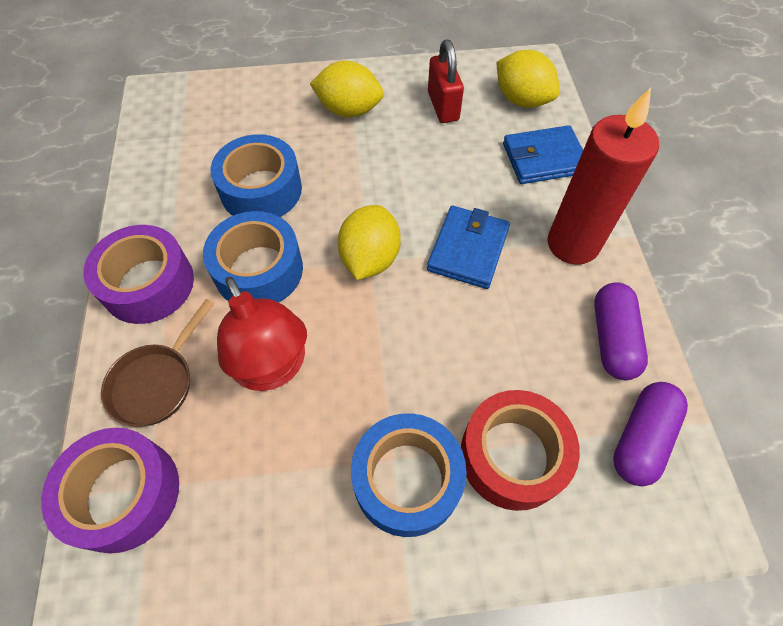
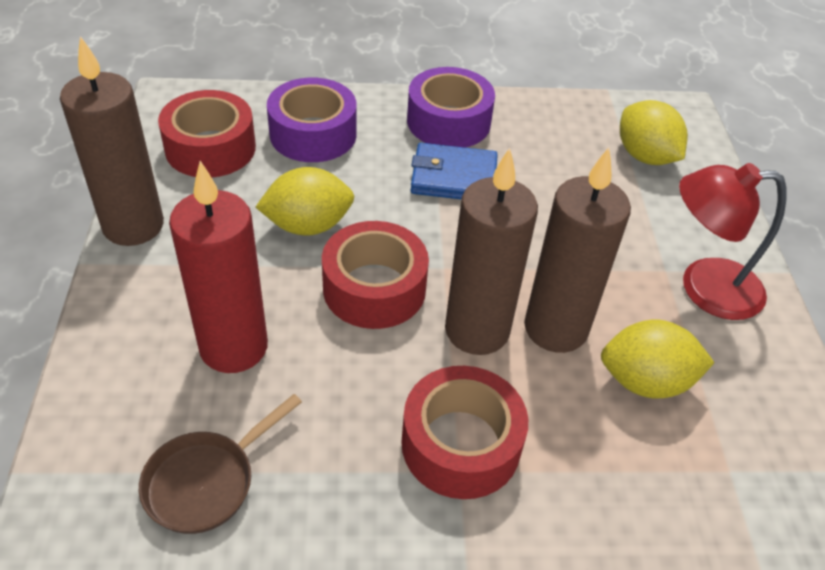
blue tape: 3 -> 0
blue wallet: 2 -> 1
brown candle: 0 -> 3
purple capsule: 2 -> 0
red padlock: 1 -> 0
red tape: 1 -> 3

